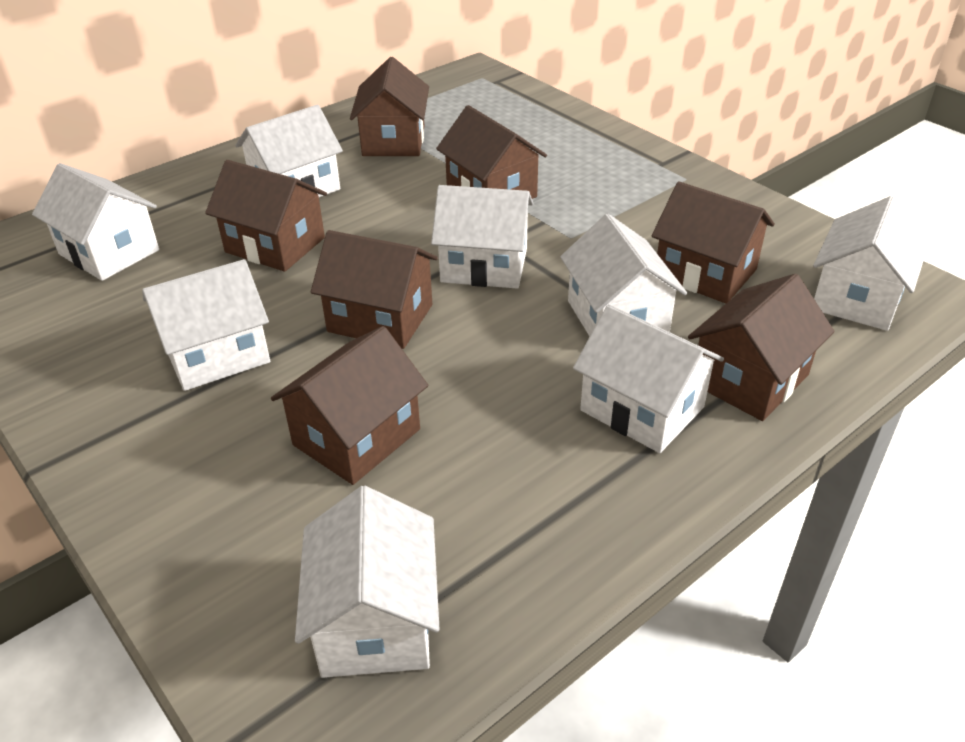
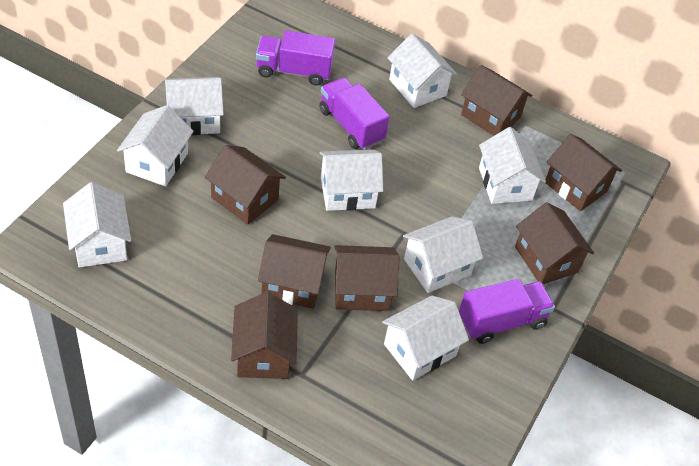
purple truck: 0 -> 3

